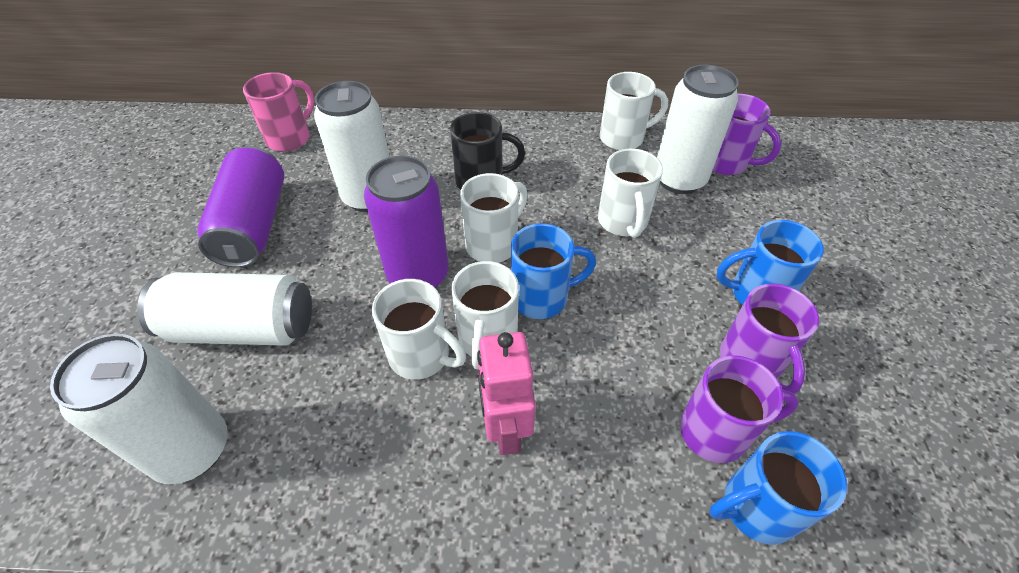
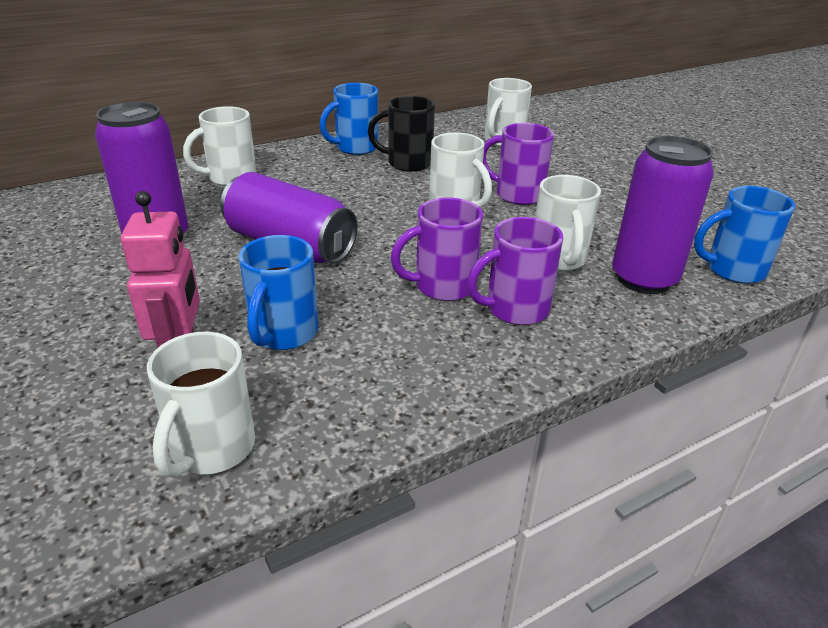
pink mug: 1 -> 0
purple can: 2 -> 3
white can: 4 -> 0

